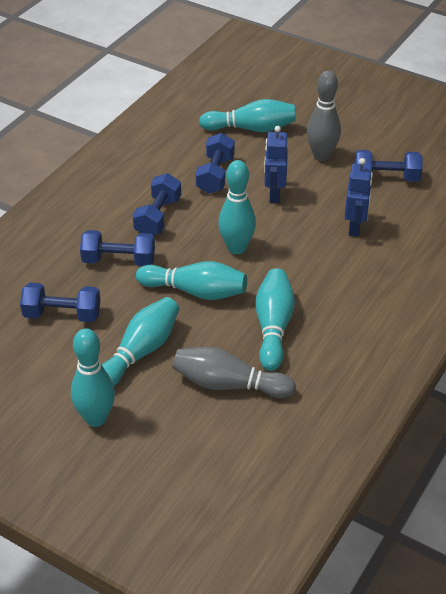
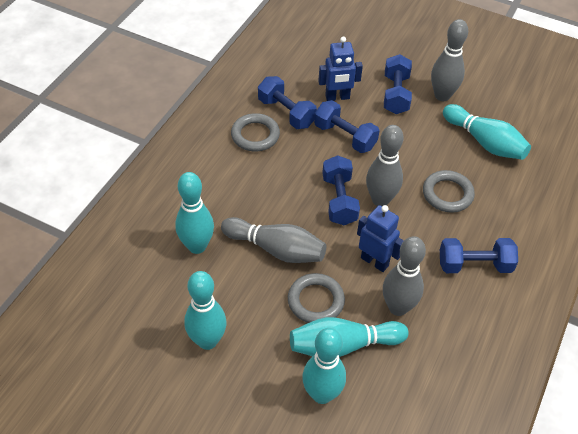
grey bowling pin: 2 -> 4
grey ring: 0 -> 3
turquoise bowling pin: 6 -> 5

